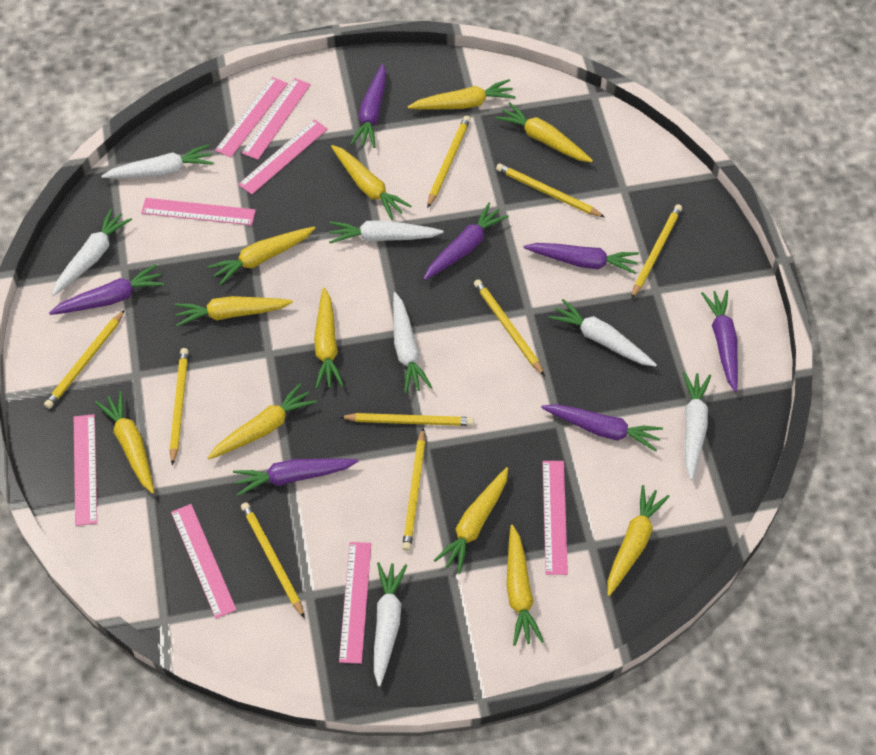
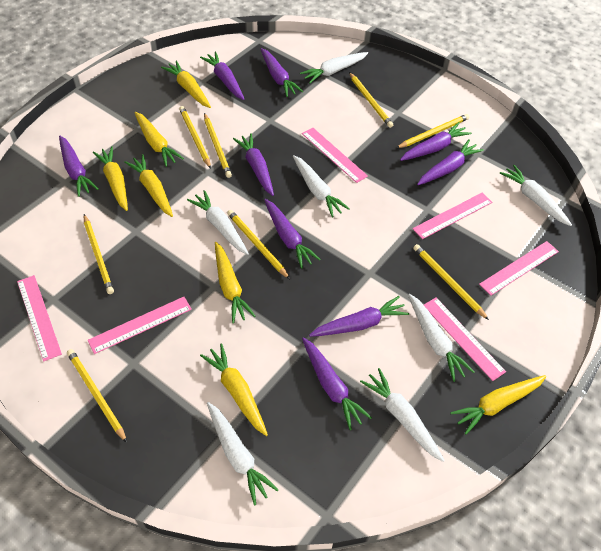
pink ruler: 8 -> 6
purple carrot: 7 -> 9
yellow carrot: 11 -> 7
yellow pencil: 9 -> 8

